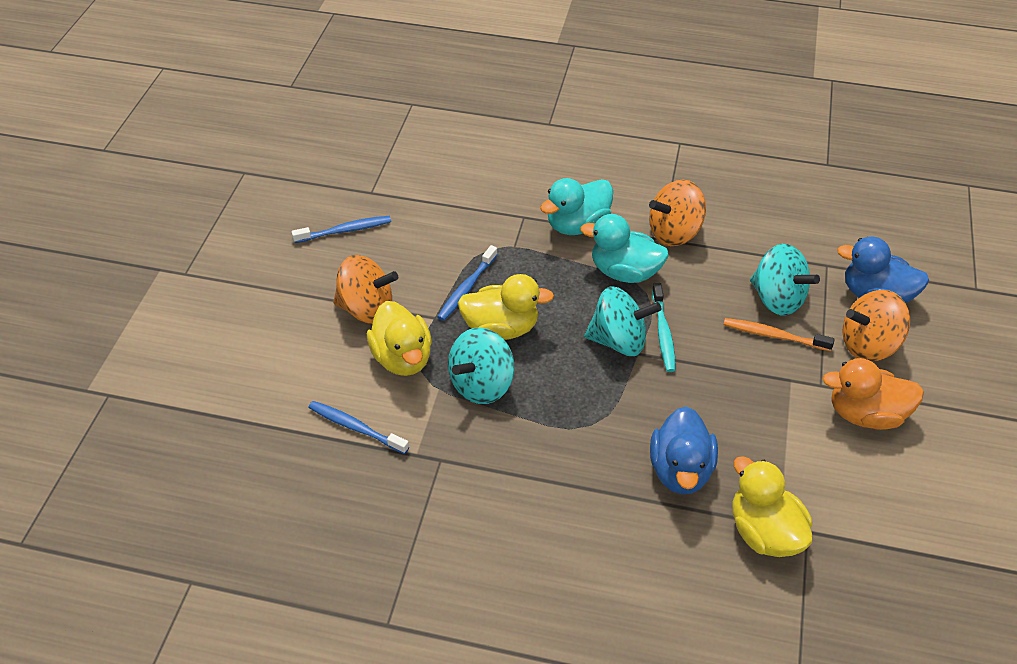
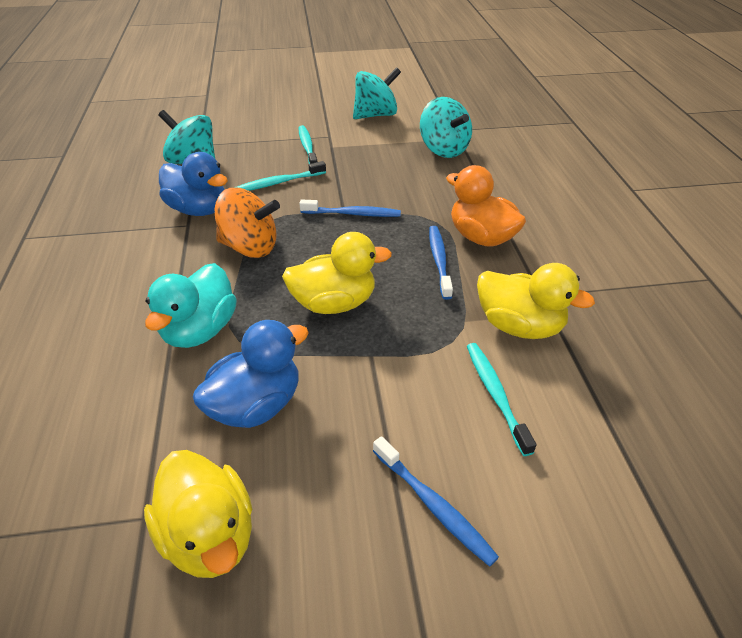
orange spinning top: 3 -> 1
orange toothbrush: 1 -> 0
turquoise duck: 2 -> 1
turquoise toothbrush: 1 -> 3

